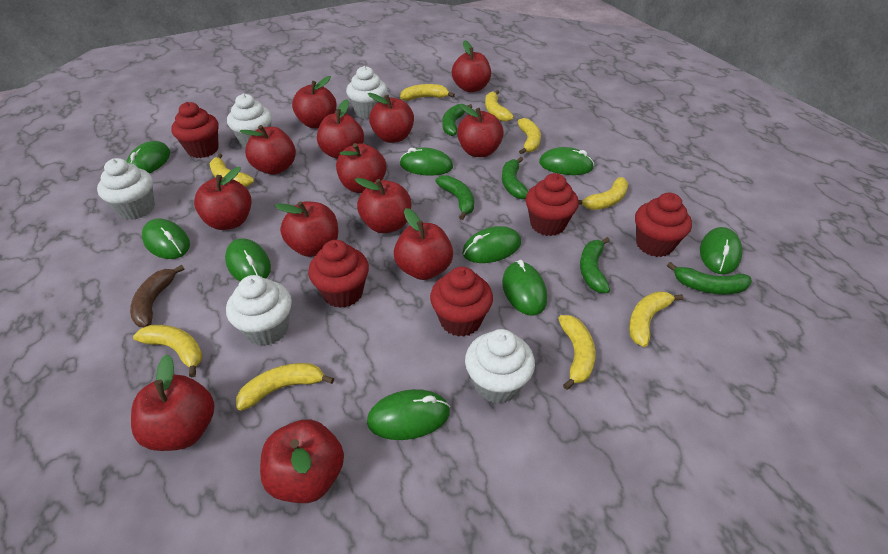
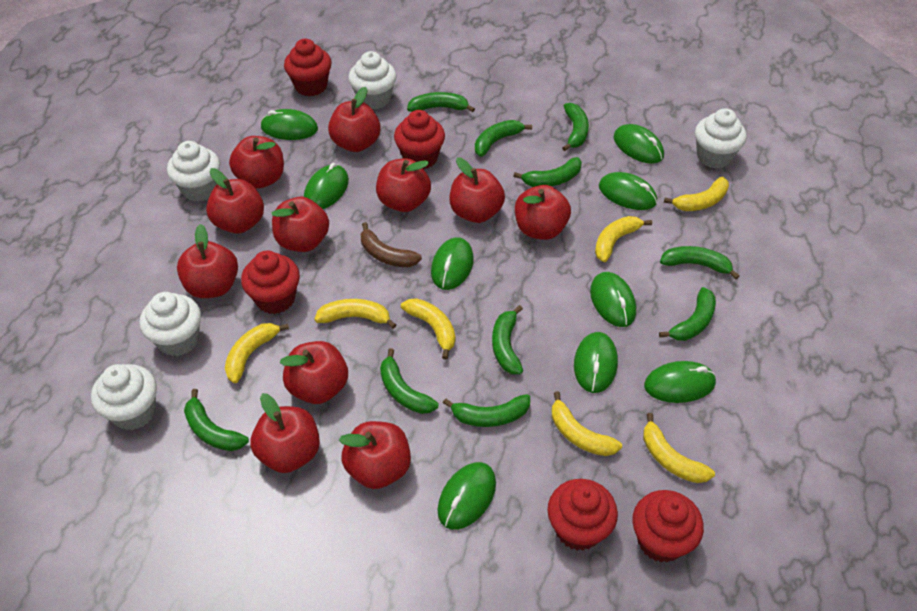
green banana: 5 -> 10
red apple: 13 -> 11
yellow banana: 9 -> 7

